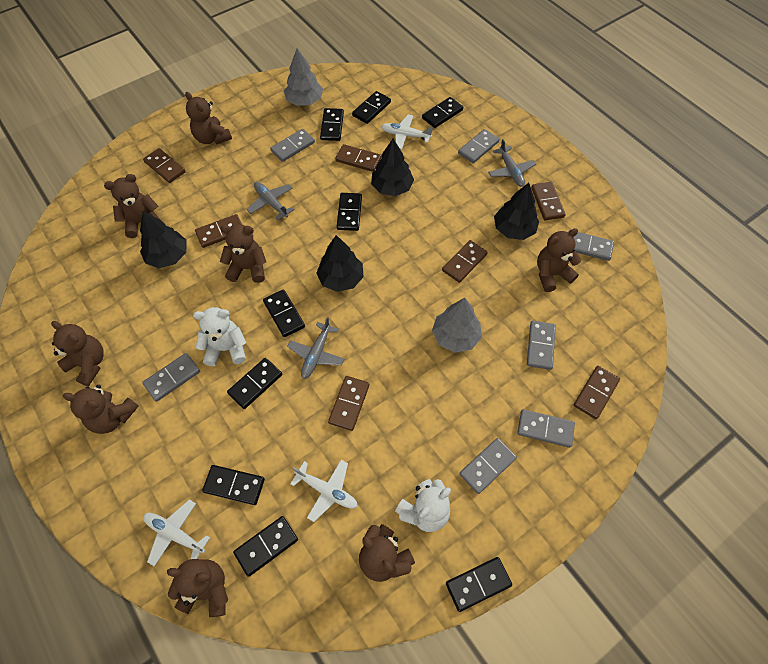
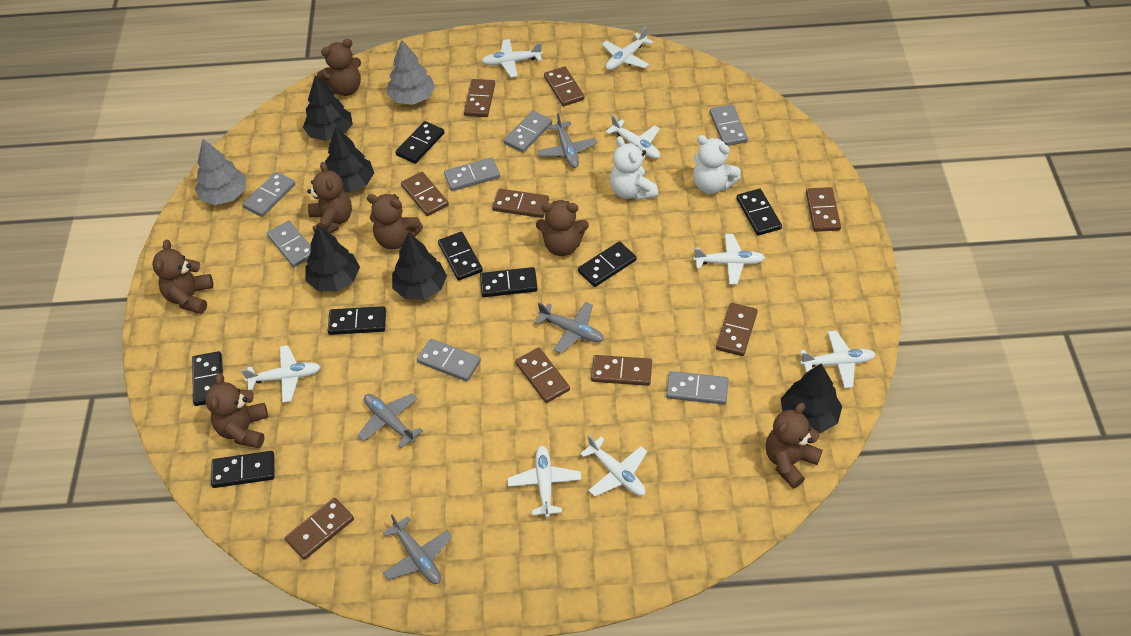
black domino: 9 -> 8
black tree: 4 -> 5
brown domino: 7 -> 9
brown teddy bear: 8 -> 7
grey plane: 3 -> 4
white plane: 3 -> 8

